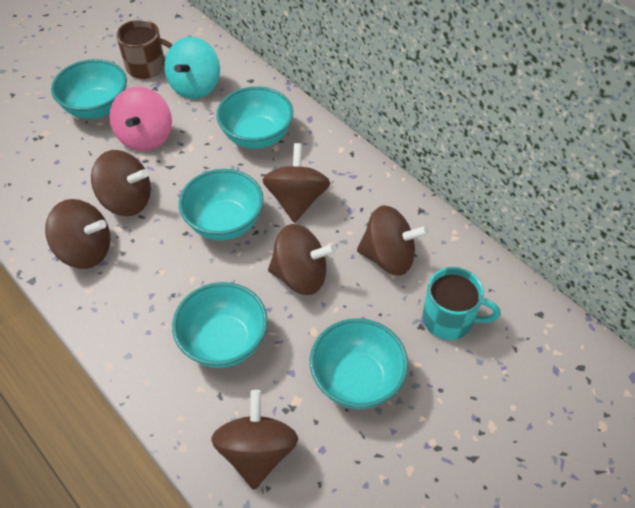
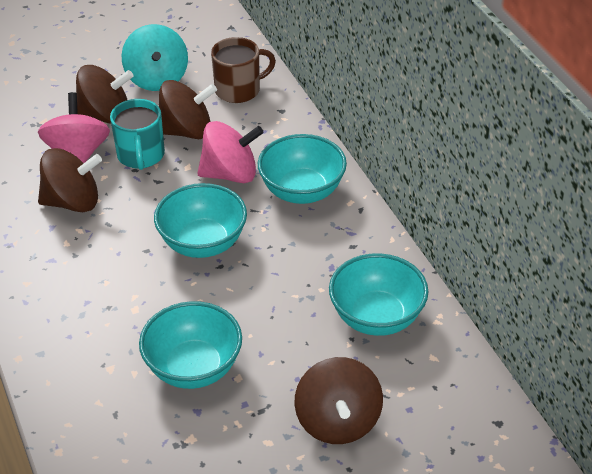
brown spinning top: 6 -> 4
pink spinning top: 1 -> 2
turquoise bowl: 5 -> 4

